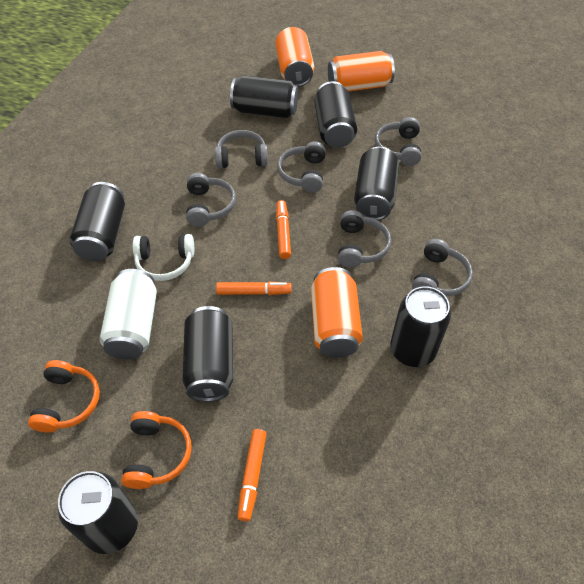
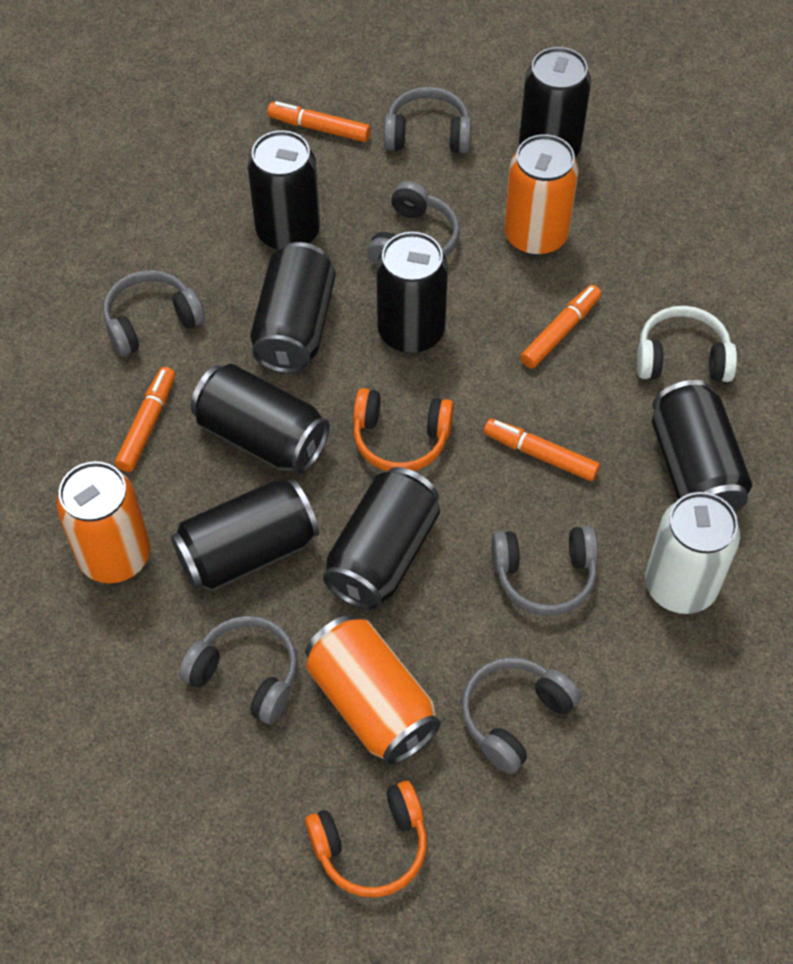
black can: 7 -> 8
orange marker: 3 -> 4

